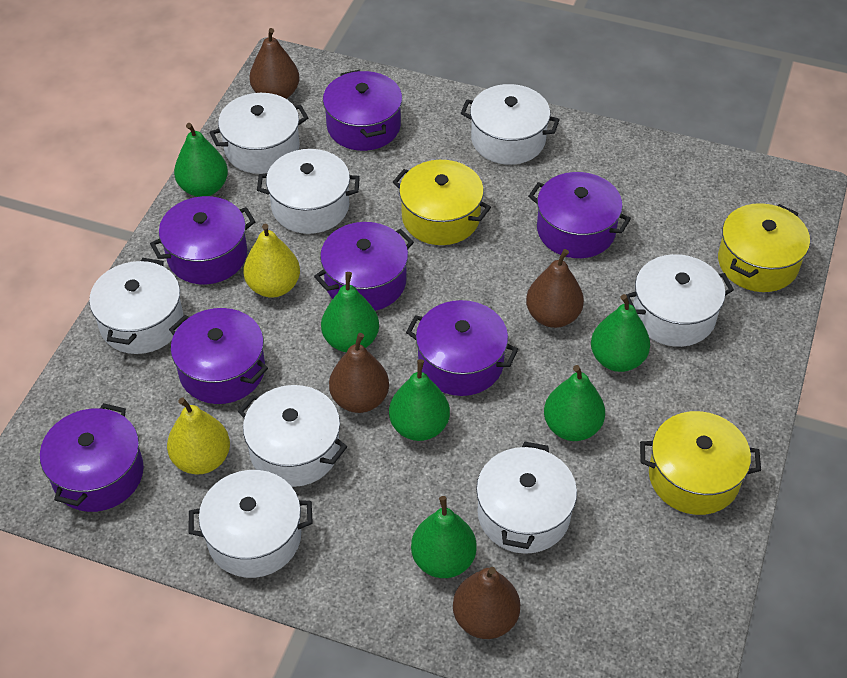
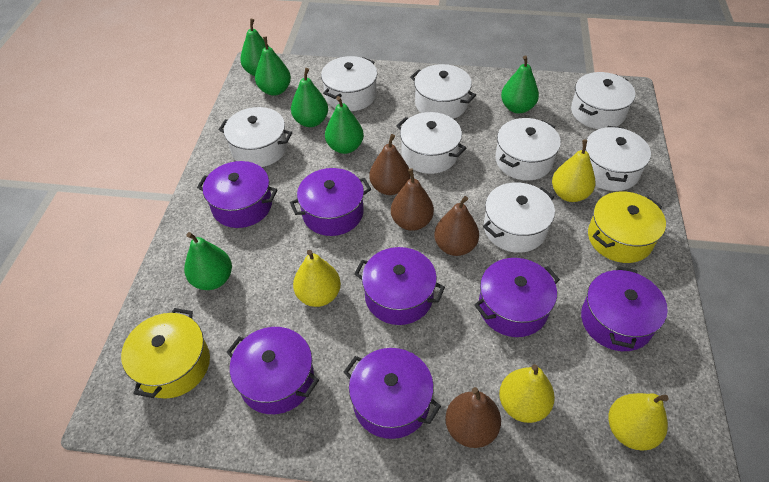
yellow pear: 2 -> 4
yellow pot: 3 -> 2

